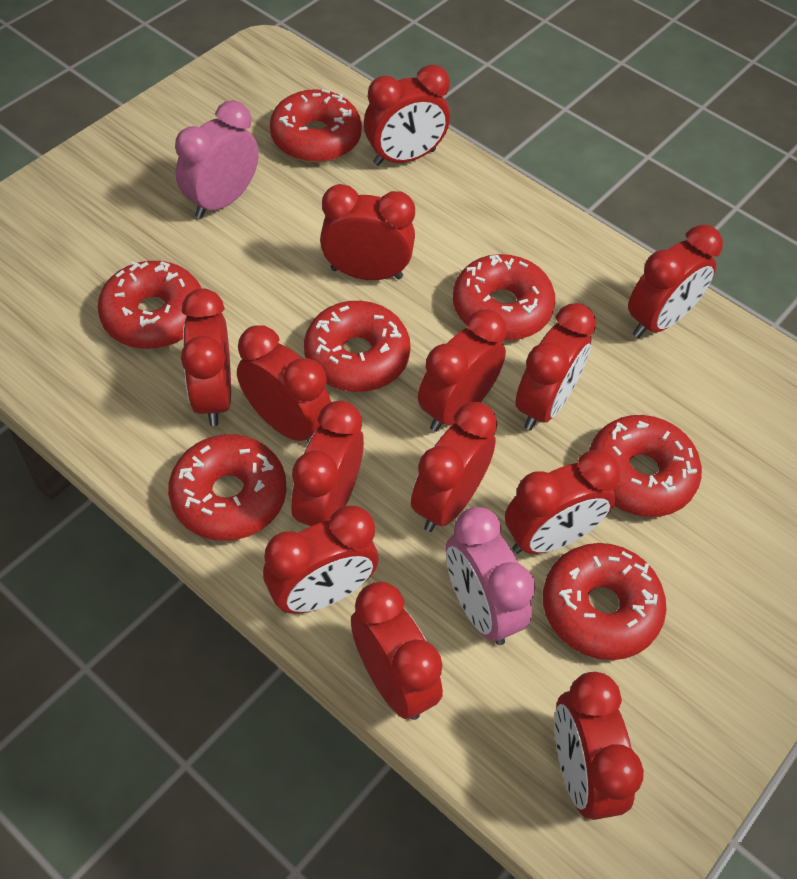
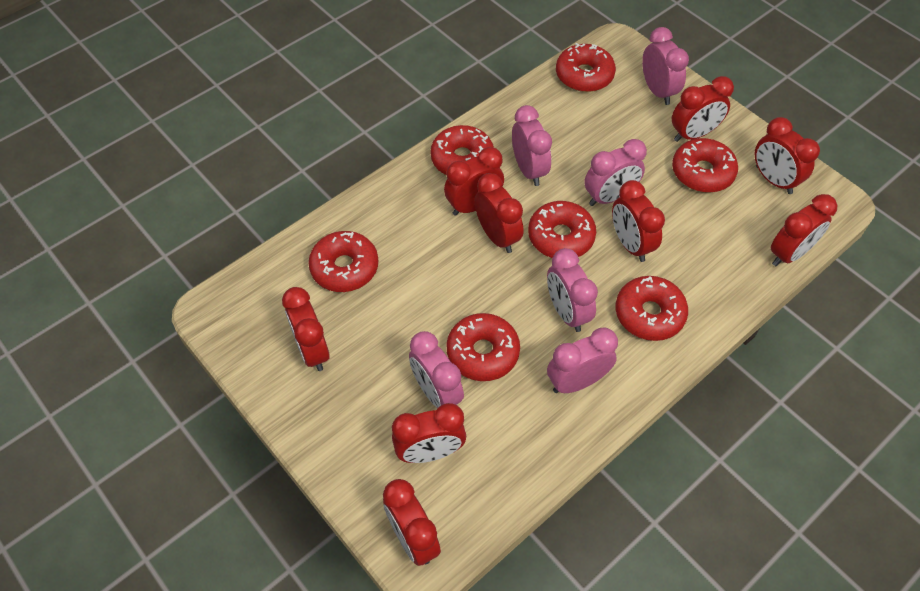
pink clock: 2 -> 6
red clock: 13 -> 9

